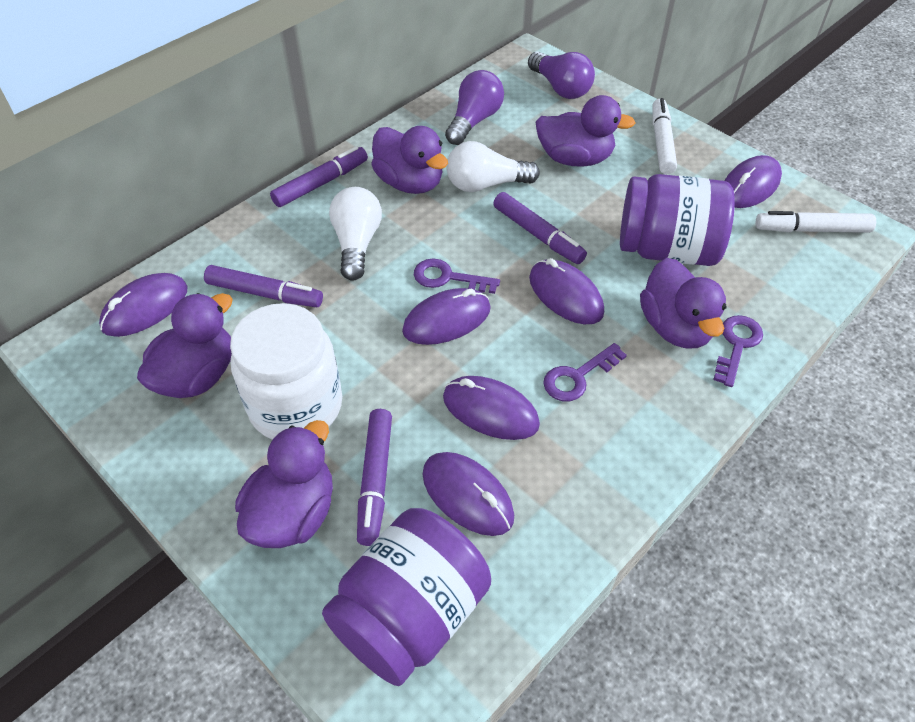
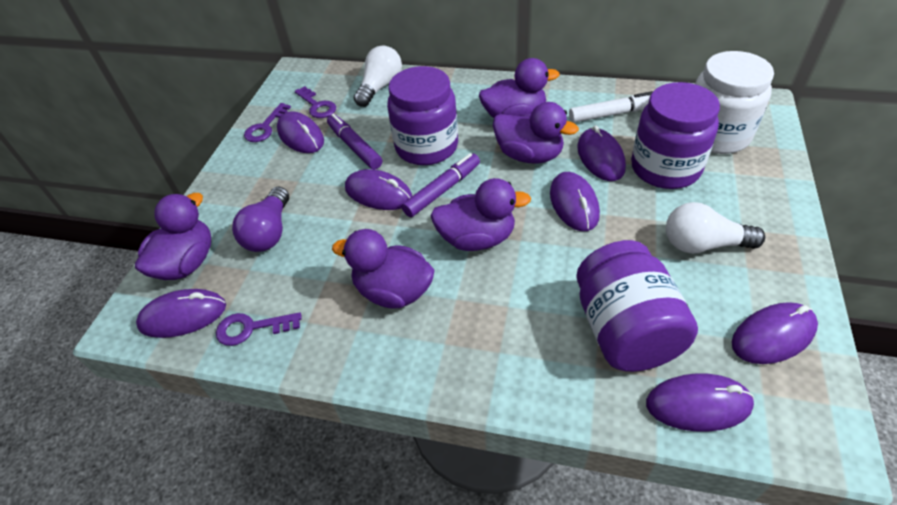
purple jar: 2 -> 3
purple light bulb: 2 -> 1
purple marker: 4 -> 2
purple mouse: 6 -> 7
white marker: 2 -> 1

